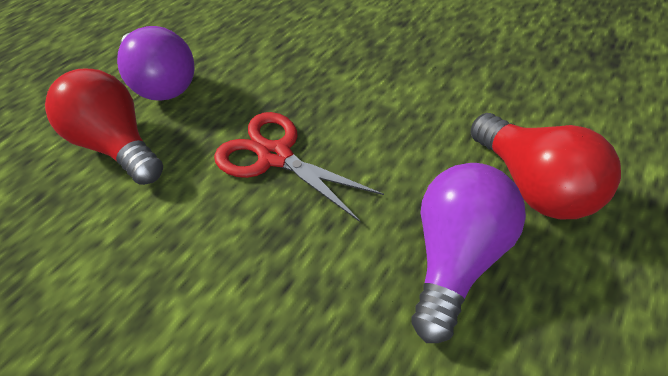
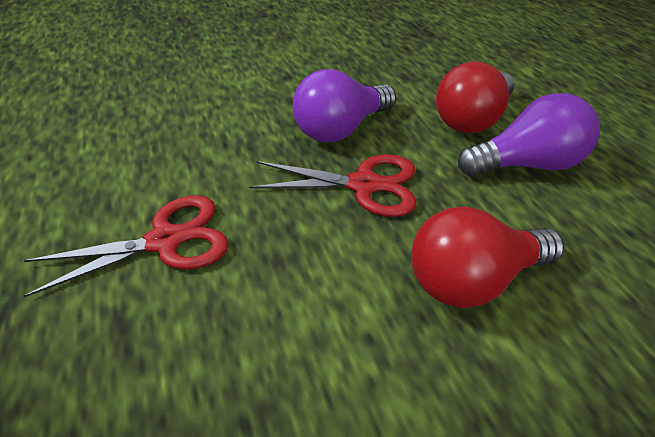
red scissors: 1 -> 2

